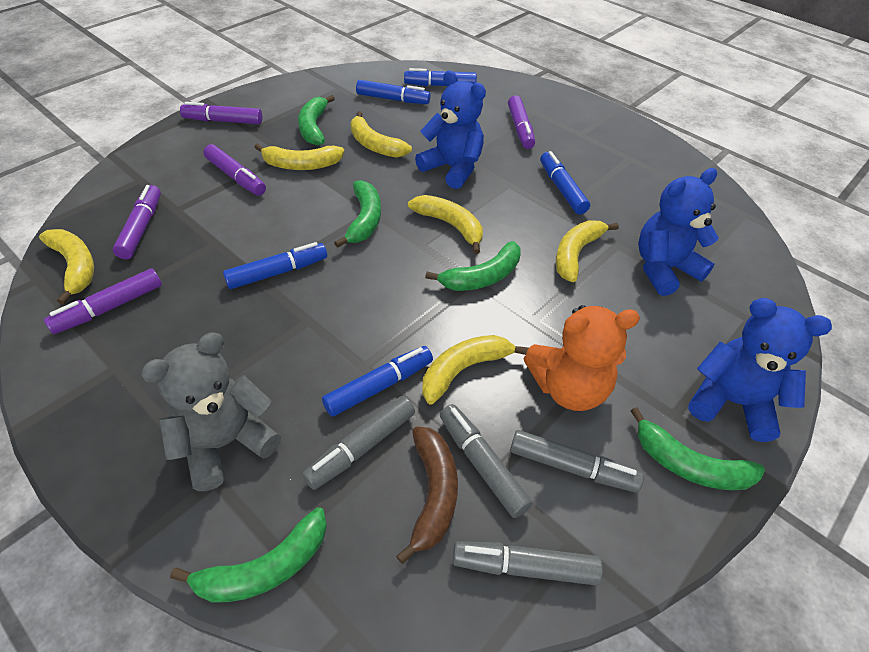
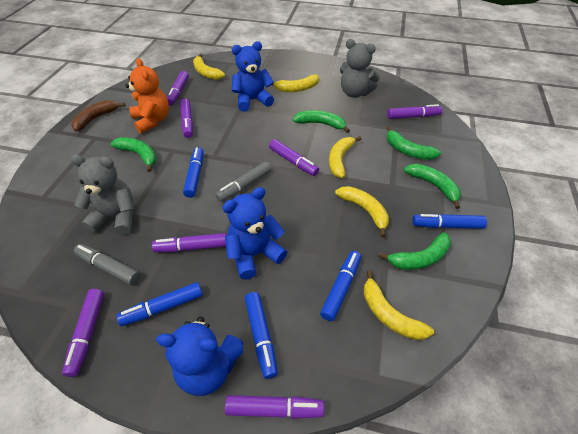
grey marker: 4 -> 2
grey teddy bear: 1 -> 2
purple marker: 5 -> 7
yellow banana: 6 -> 5

